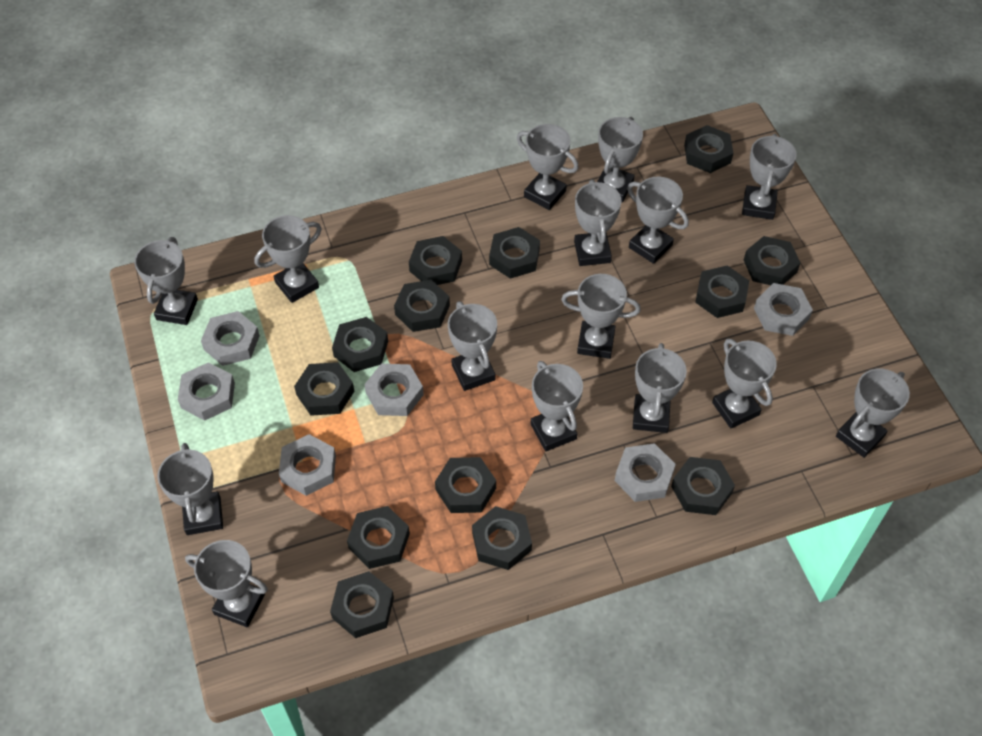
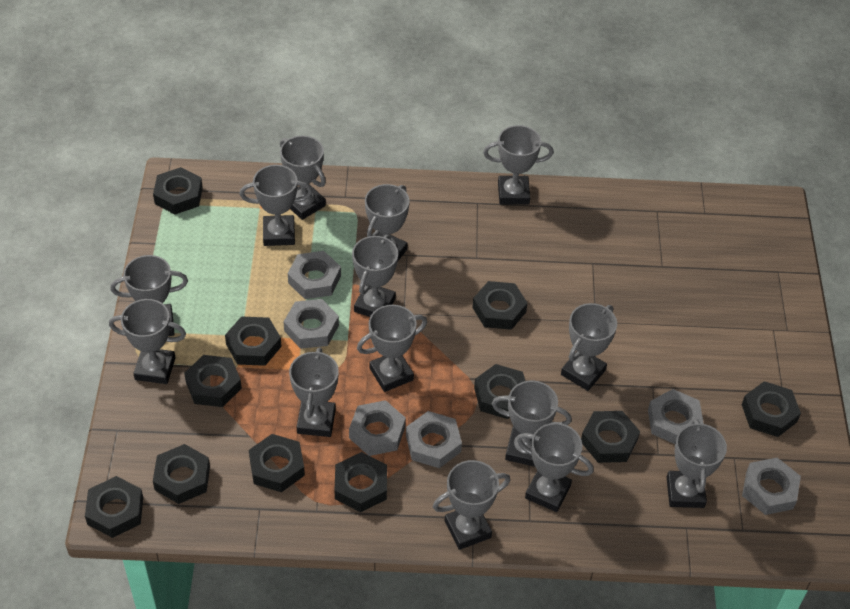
black nut: 13 -> 11
grey trophy: 15 -> 14

